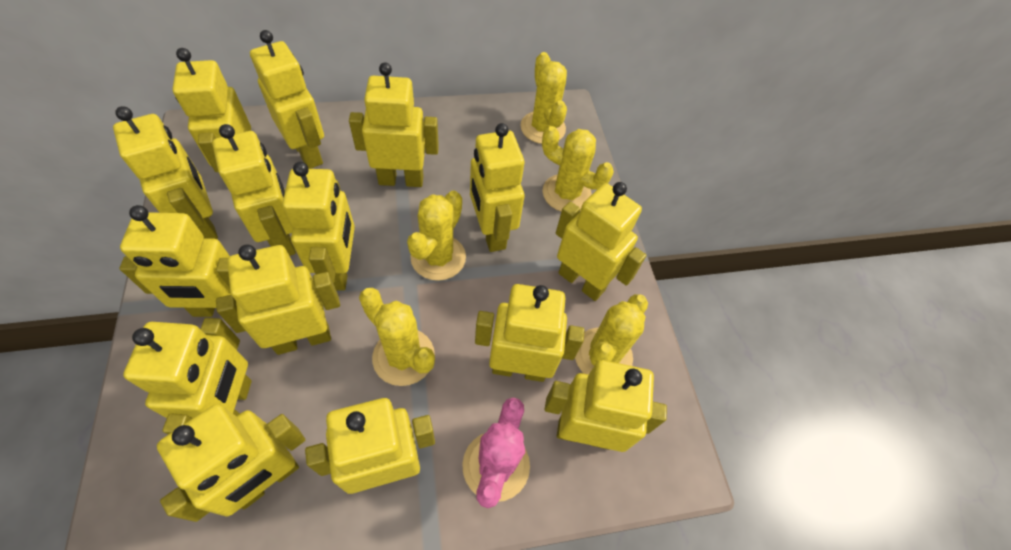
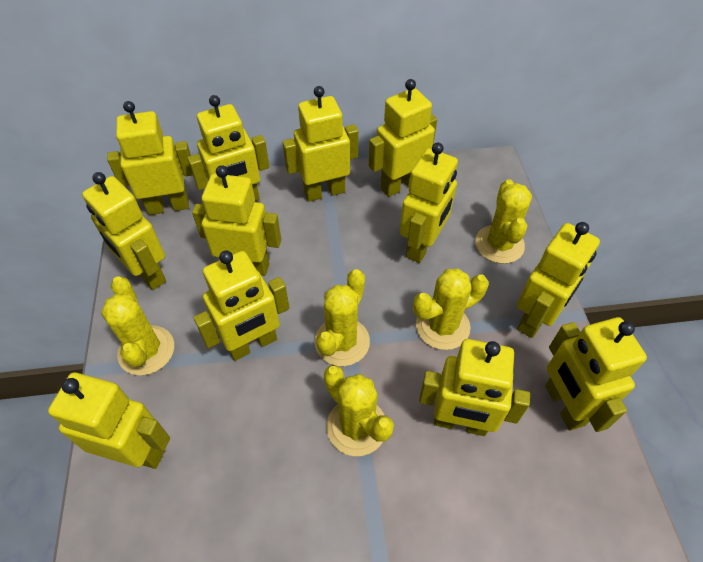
pink cactus: 1 -> 0
yellow robot: 15 -> 12

